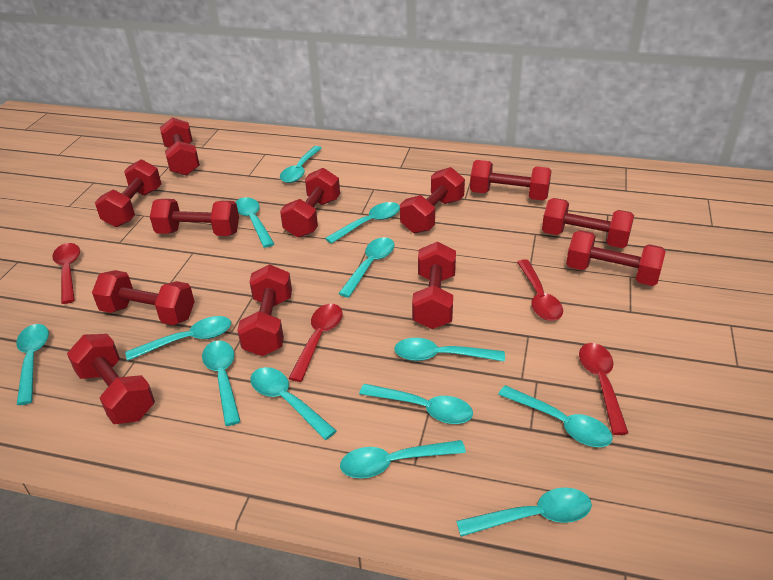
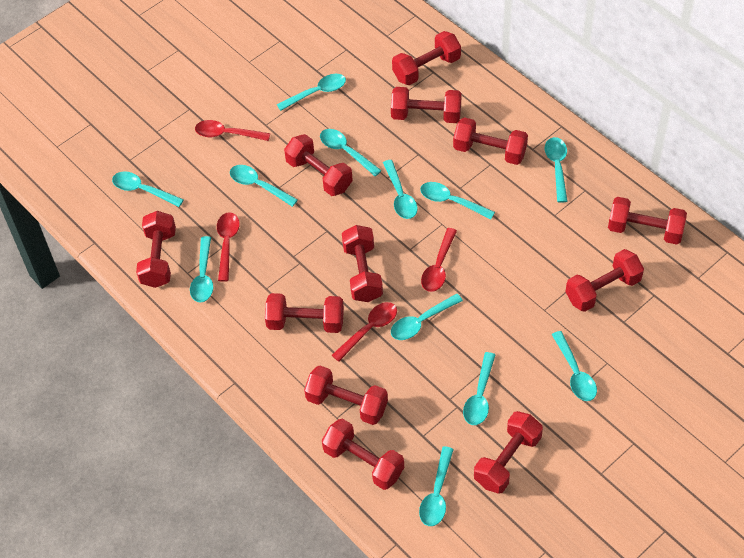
turquoise spoon: 13 -> 12

